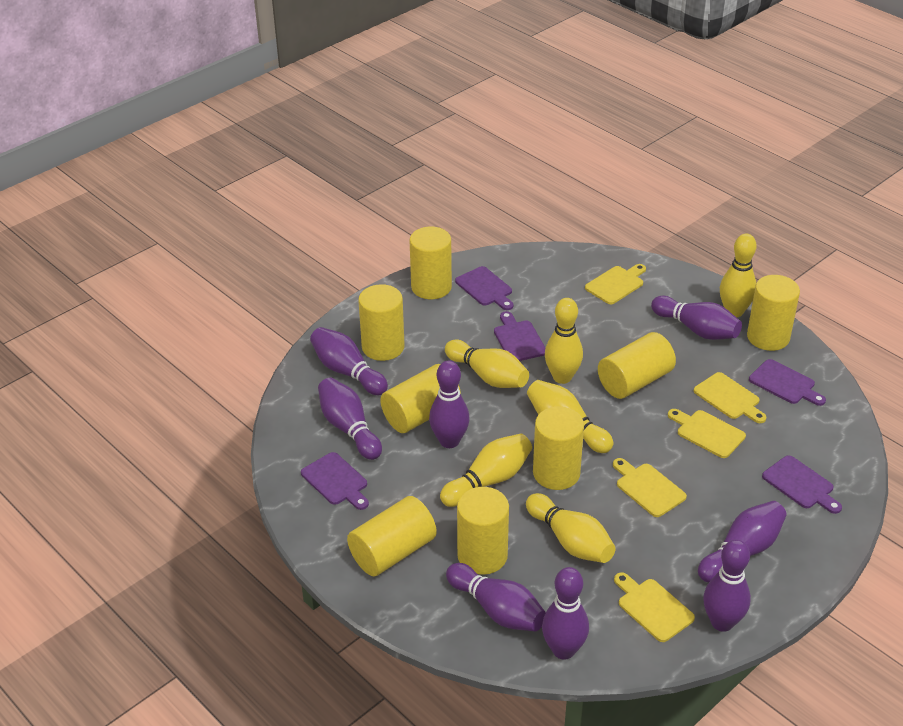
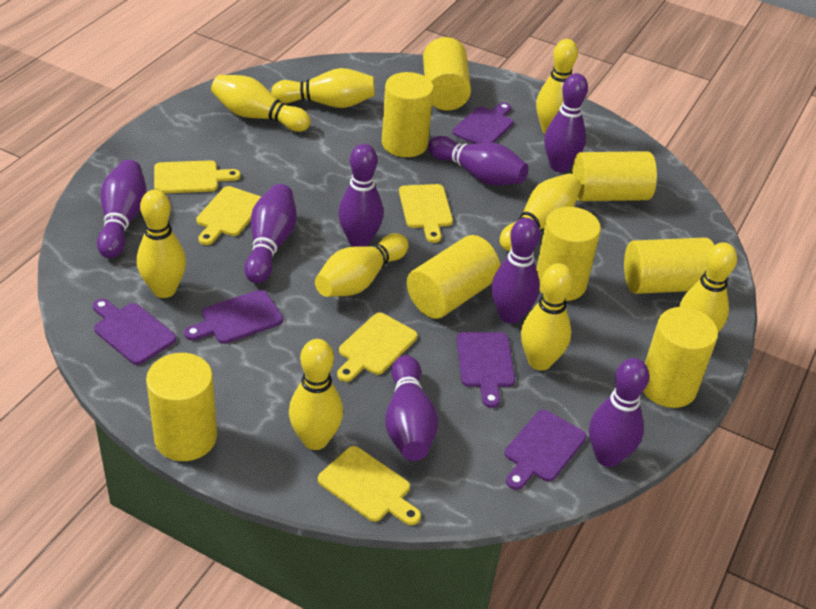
yellow bowling pin: 6 -> 9

